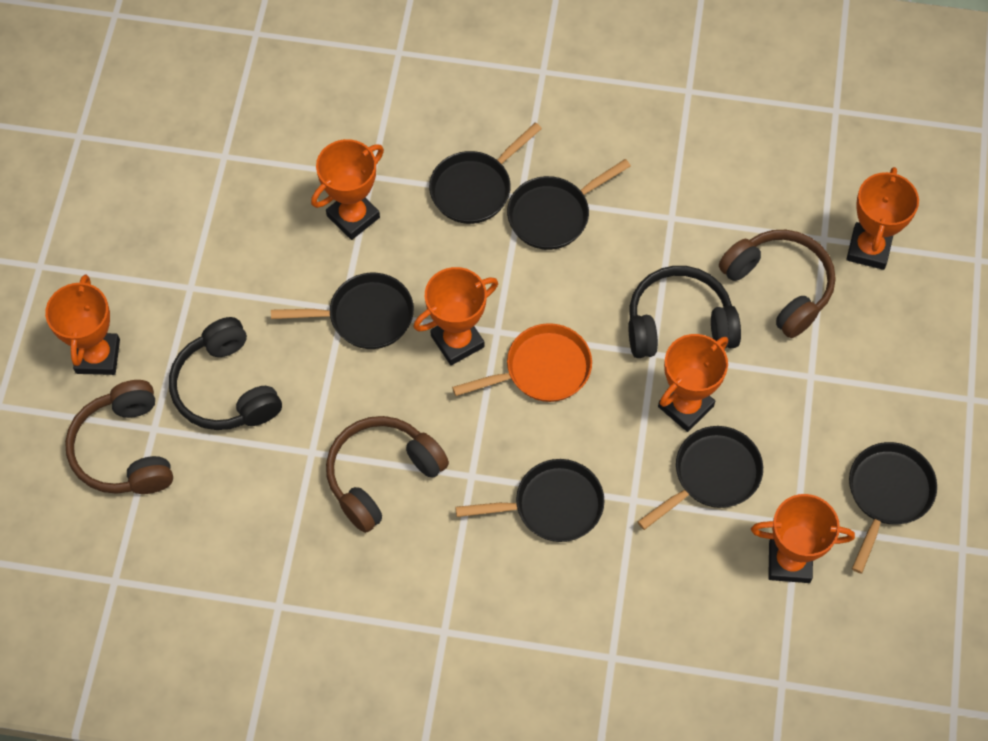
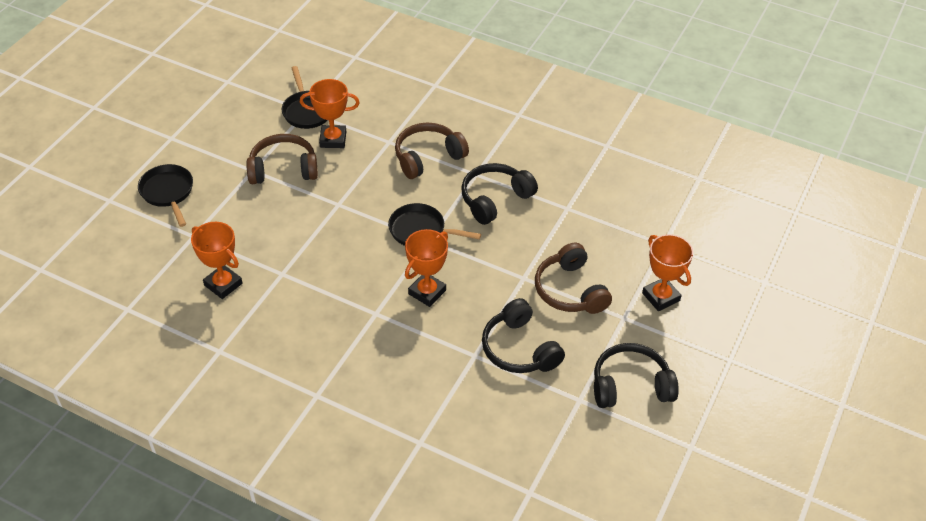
black headphones: 2 -> 3
black pan: 6 -> 3
orange pan: 1 -> 0
orange trophy: 6 -> 4

